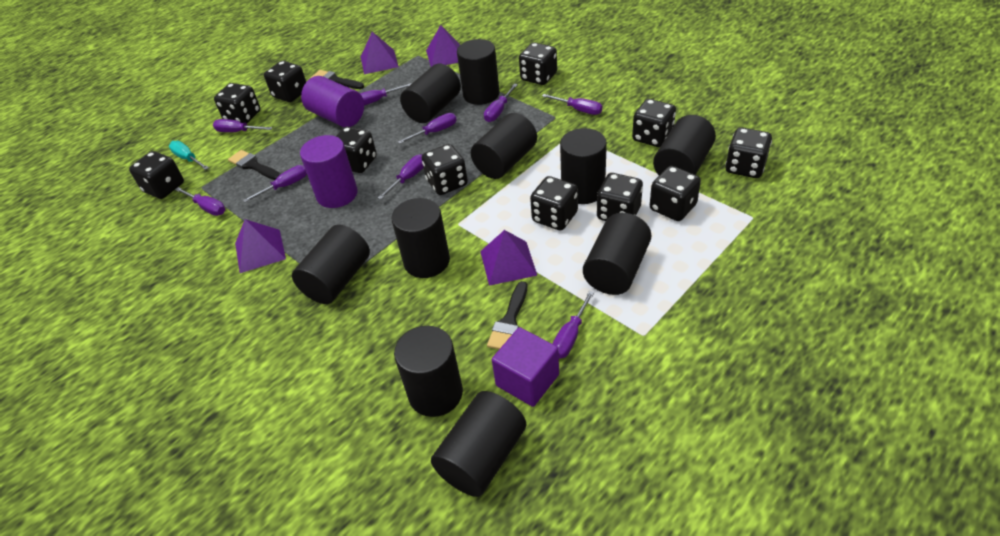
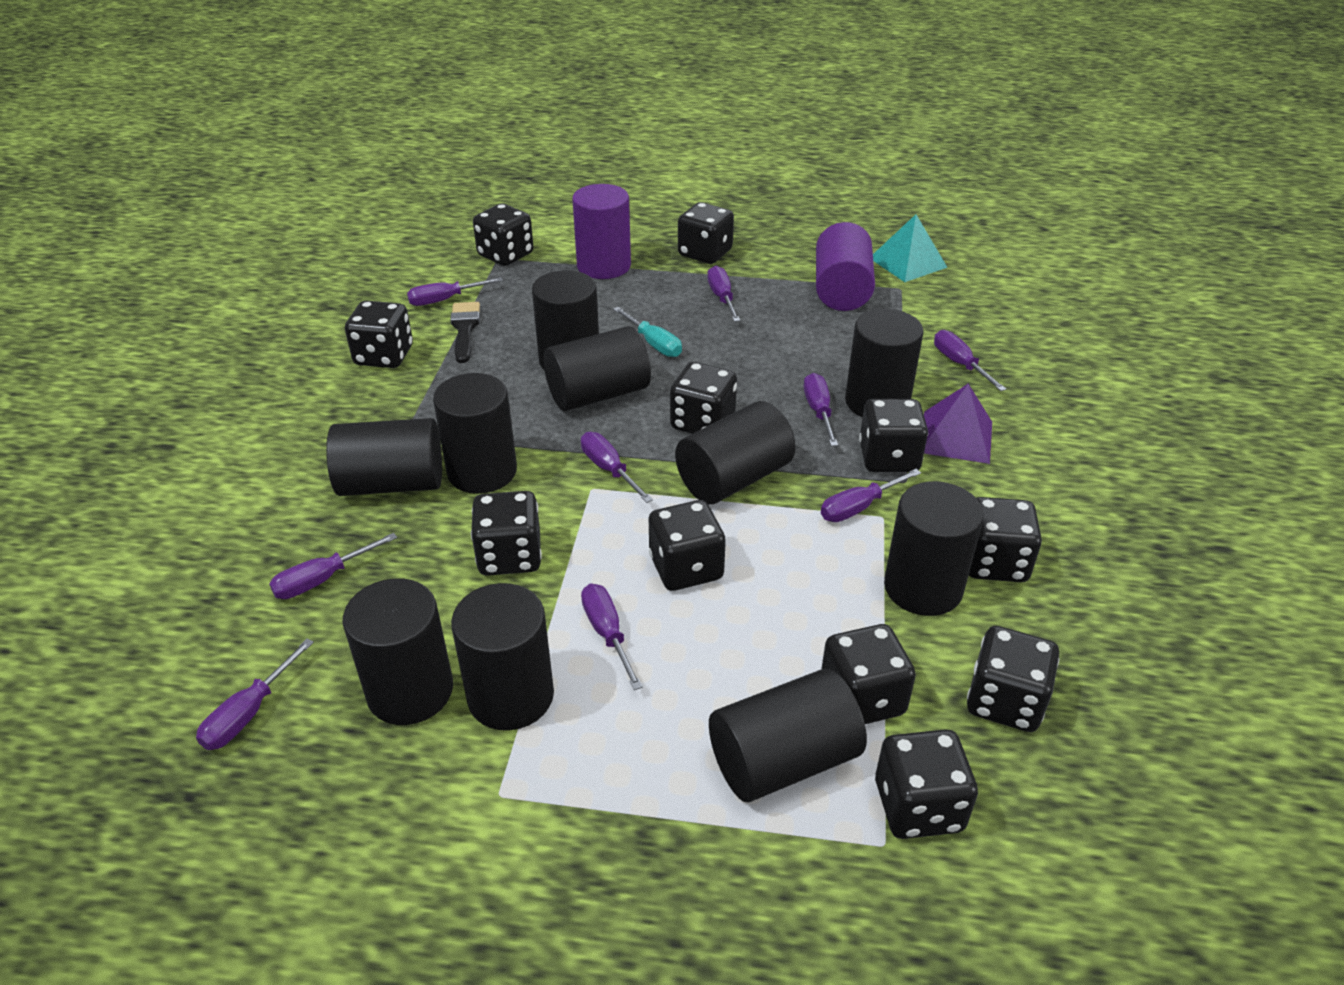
black brush: 3 -> 1
purple cube: 1 -> 0
purple pyramid: 4 -> 1
turquoise pyramid: 0 -> 1

